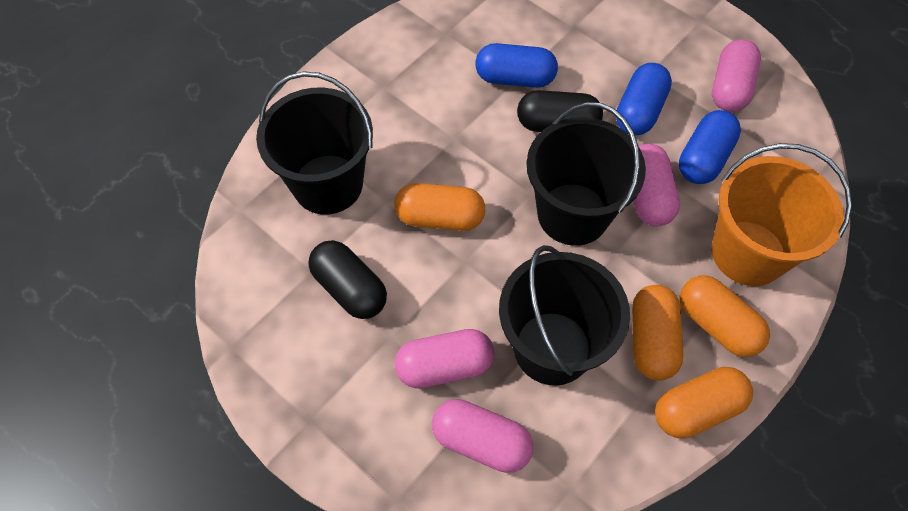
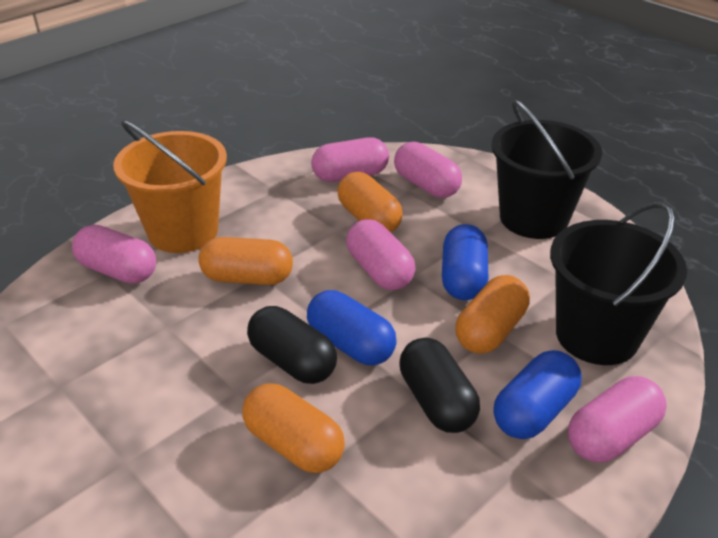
black bucket: 3 -> 2
pink capsule: 4 -> 5

